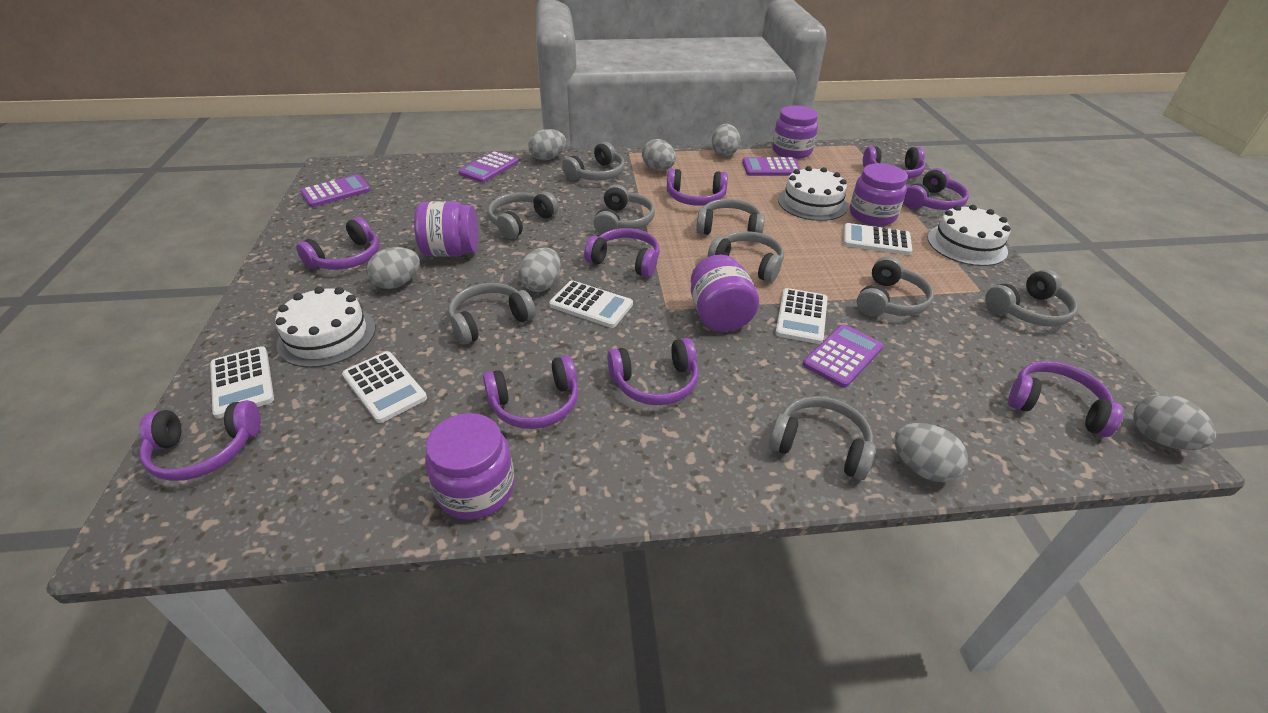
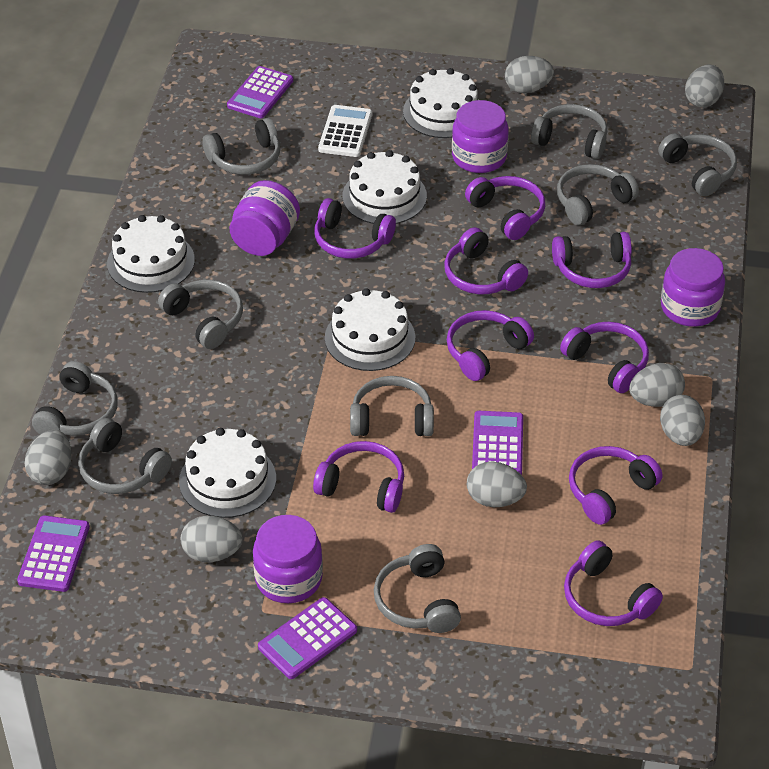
purple jar: 5 -> 4
white cake: 3 -> 5
white calculator: 5 -> 1

